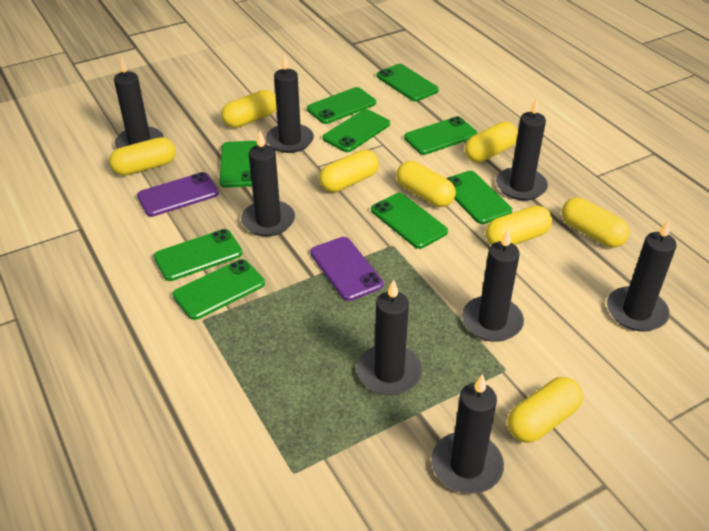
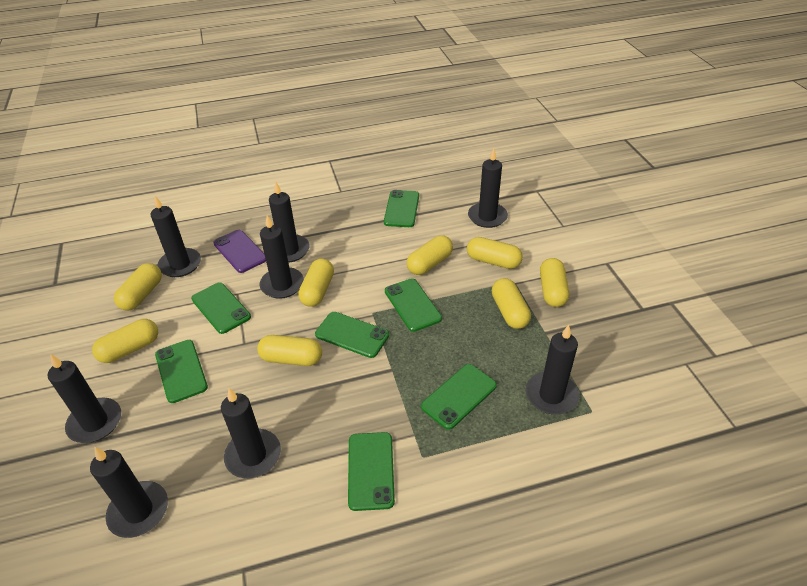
green phone: 9 -> 7
purple phone: 2 -> 1

